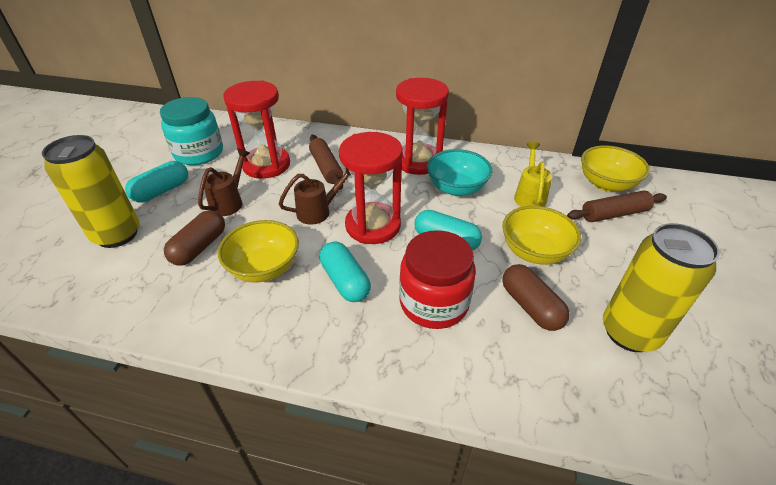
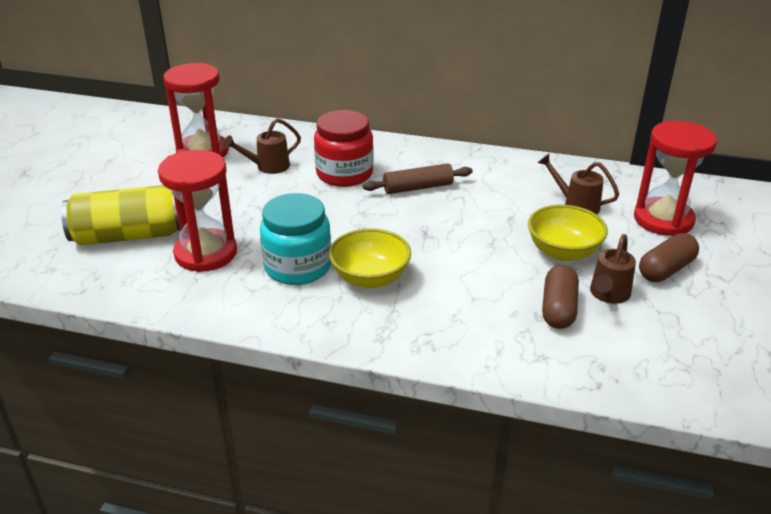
brown rolling pin: 2 -> 1
brown watering can: 2 -> 3
turquoise bowl: 1 -> 0
turquoise capsule: 3 -> 0
yellow bowl: 3 -> 2
yellow can: 2 -> 1
yellow watering can: 1 -> 0

